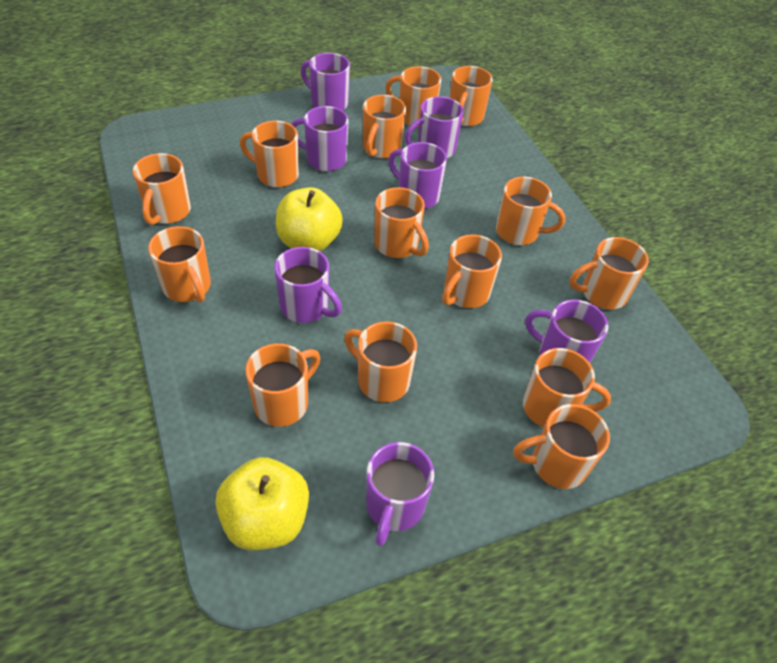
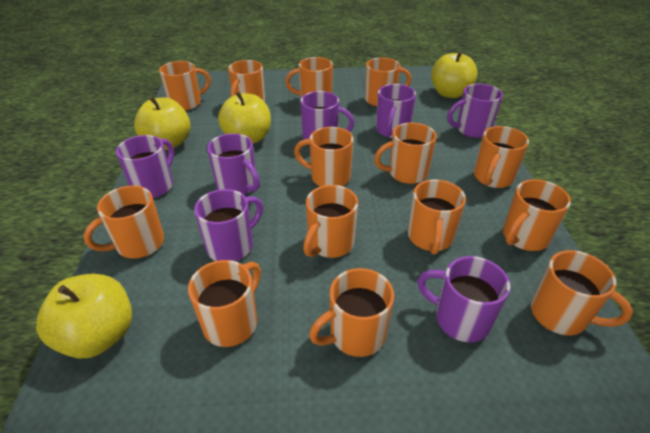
yellow apple: 2 -> 4

